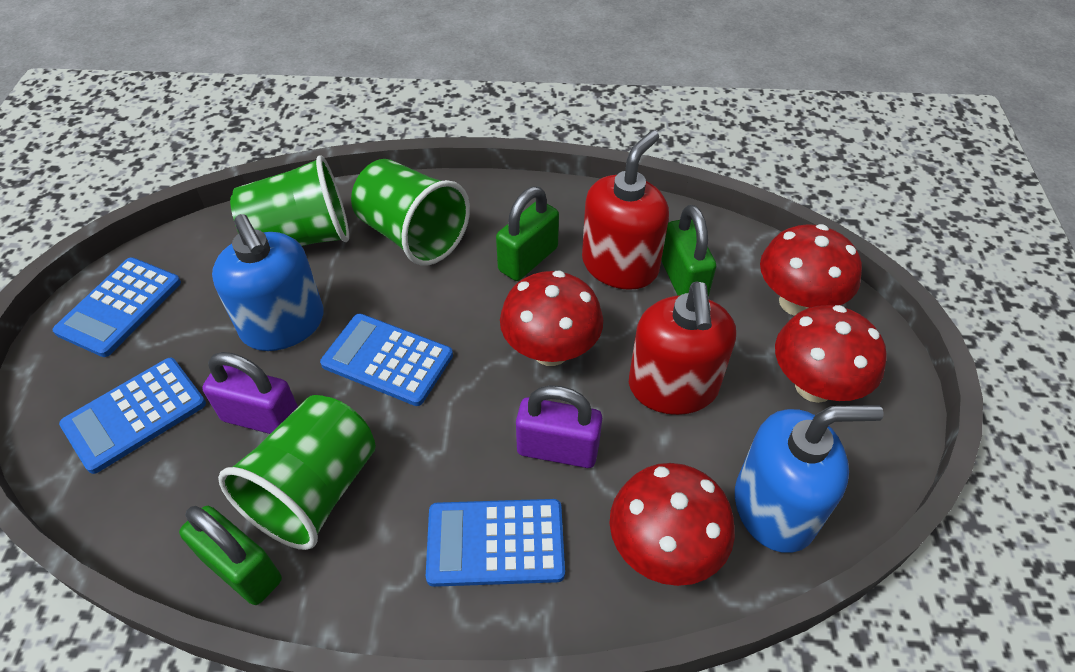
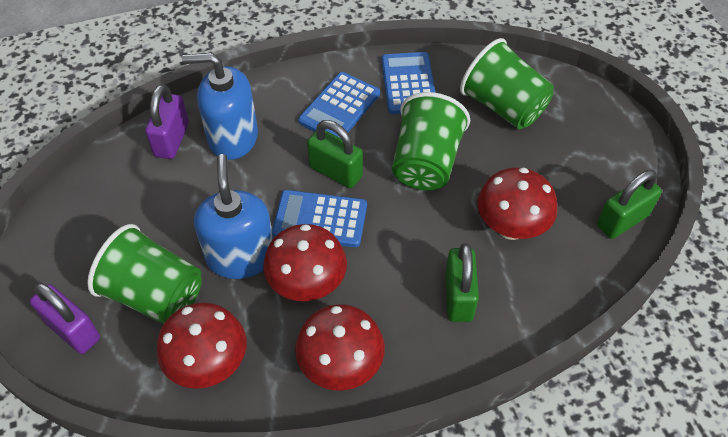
blue calculator: 4 -> 3
red soap dispenser: 2 -> 0

